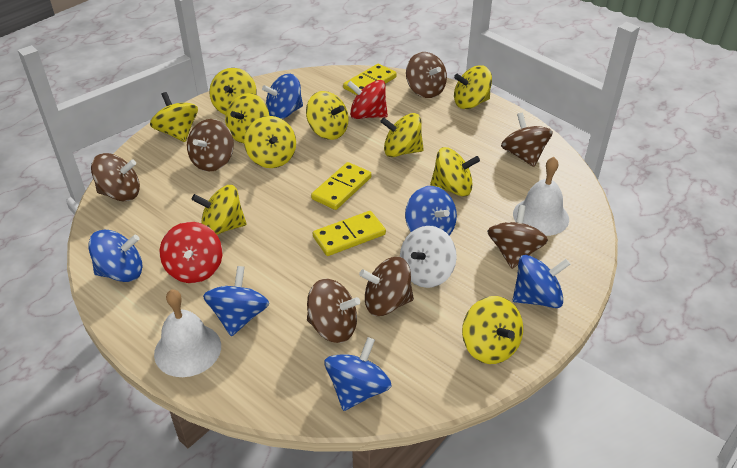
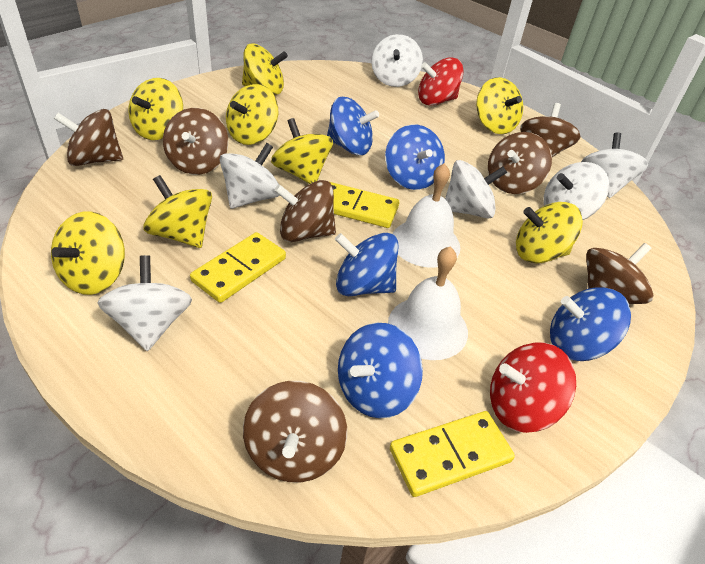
blue spinning top: 6 -> 5
white spinning top: 1 -> 6
yellow spinning top: 10 -> 8

